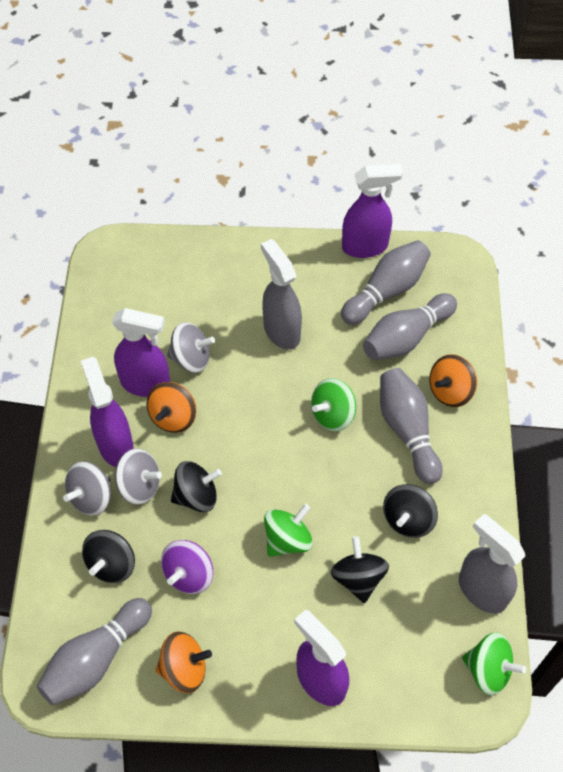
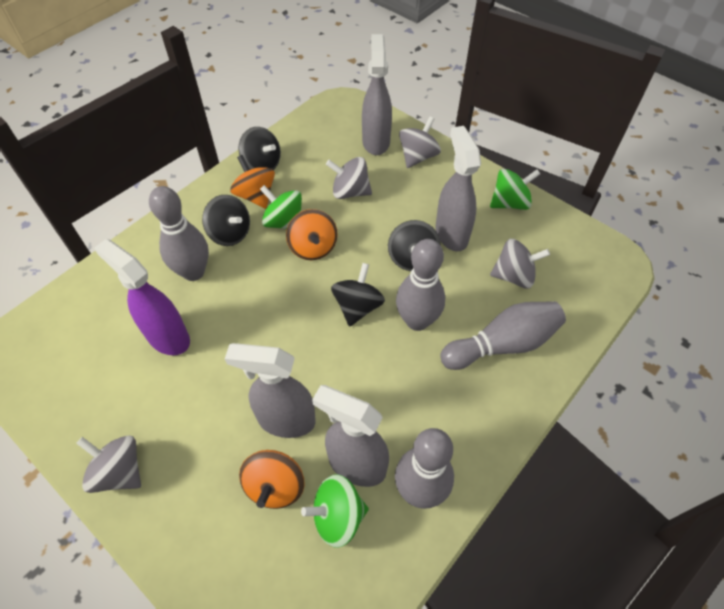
grey spinning top: 3 -> 4
grey spray bottle: 2 -> 4
purple spinning top: 1 -> 0
purple spray bottle: 4 -> 1

